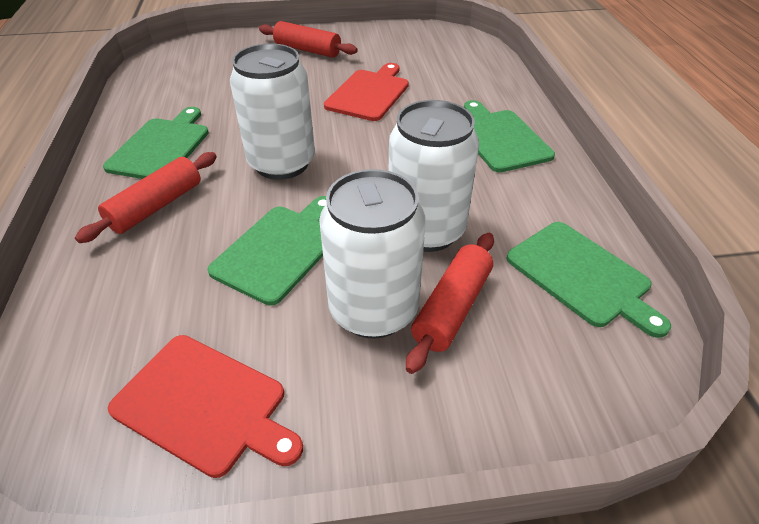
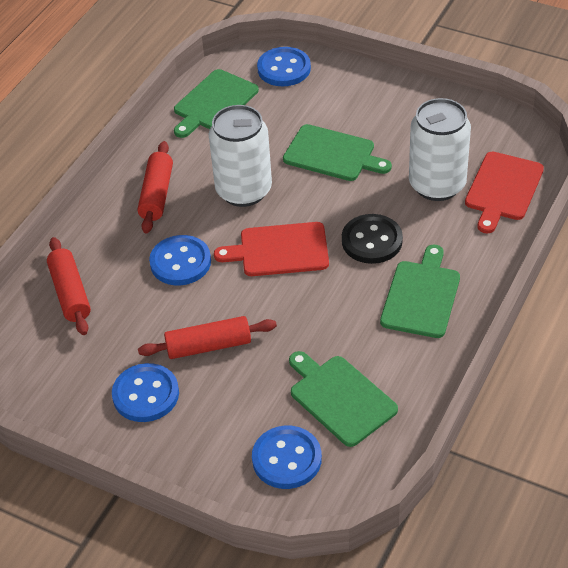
black button: 0 -> 1
blue button: 0 -> 4
white can: 3 -> 2

